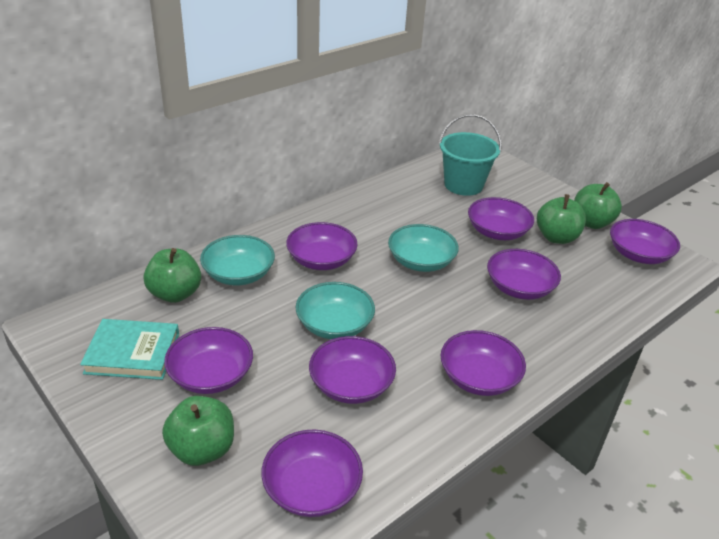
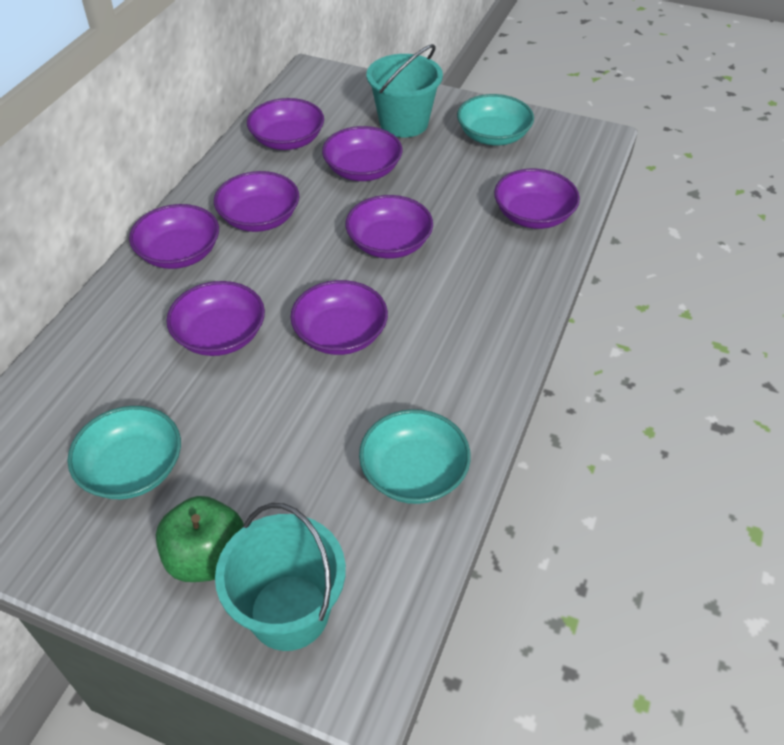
green apple: 4 -> 1
turquoise book: 1 -> 0
turquoise bucket: 1 -> 2

